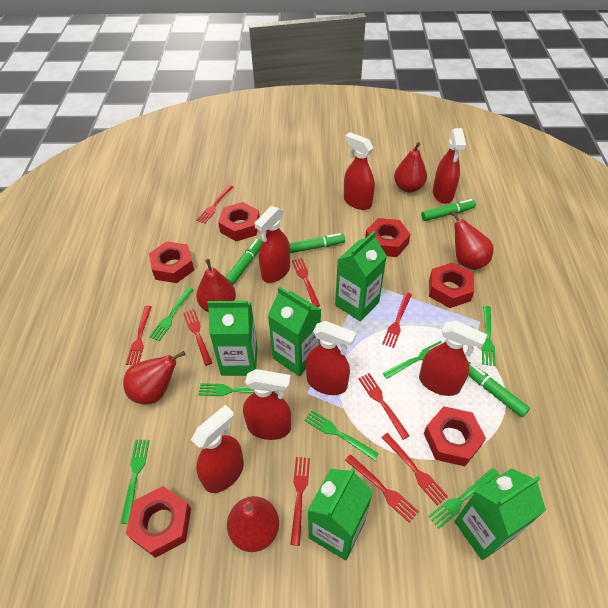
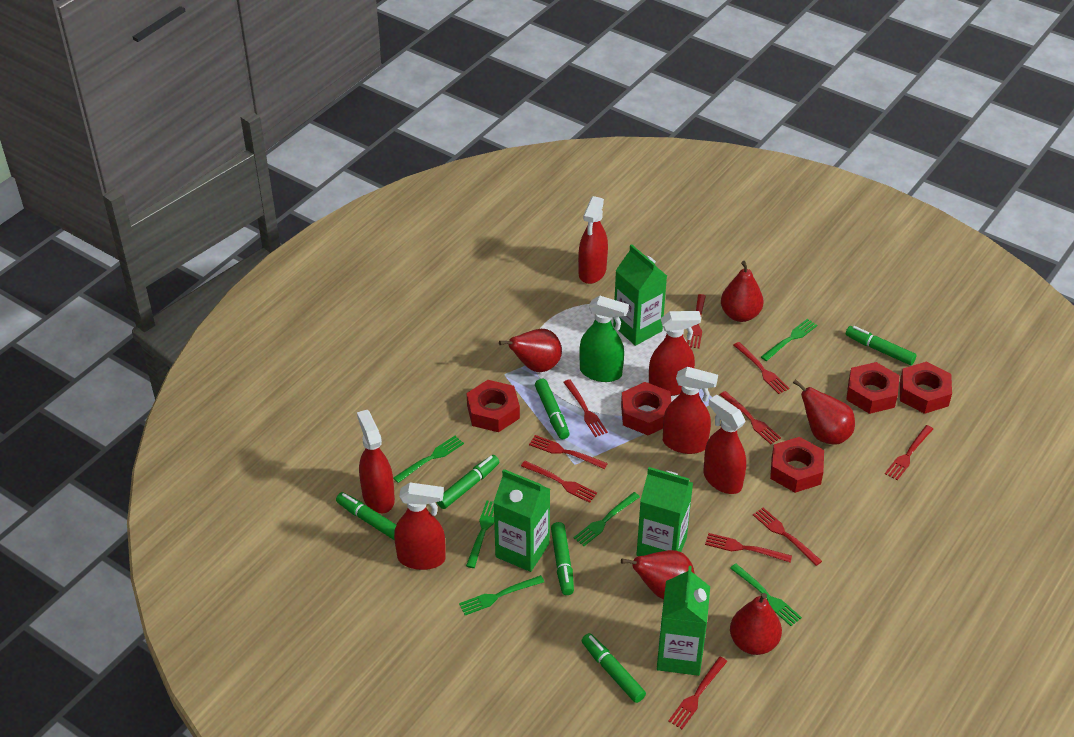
green carton: 5 -> 4
green fork: 7 -> 6
green marker: 4 -> 6
green spray bottle: 0 -> 1
red fork: 9 -> 10
red nut: 6 -> 5
red spray bottle: 7 -> 6

